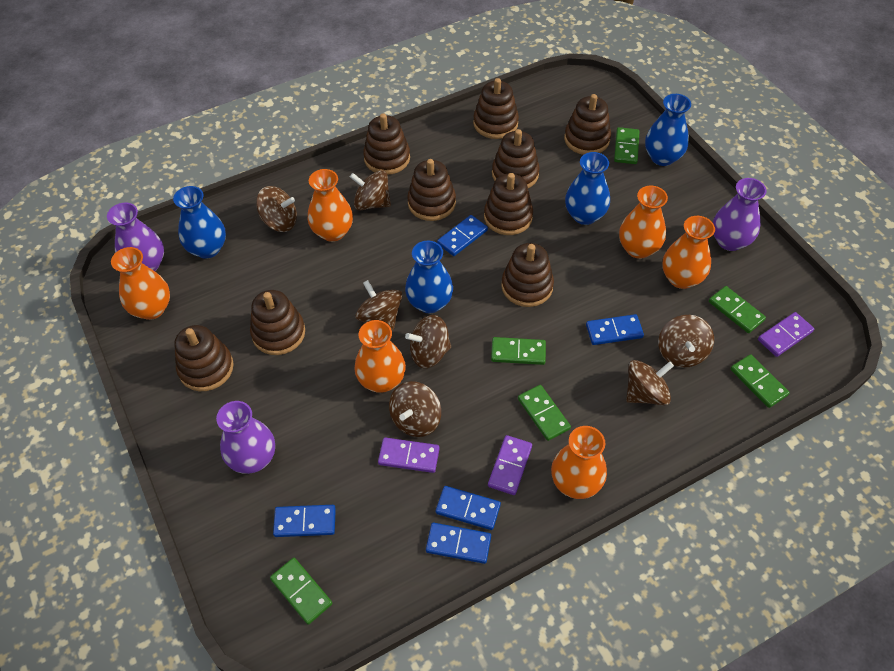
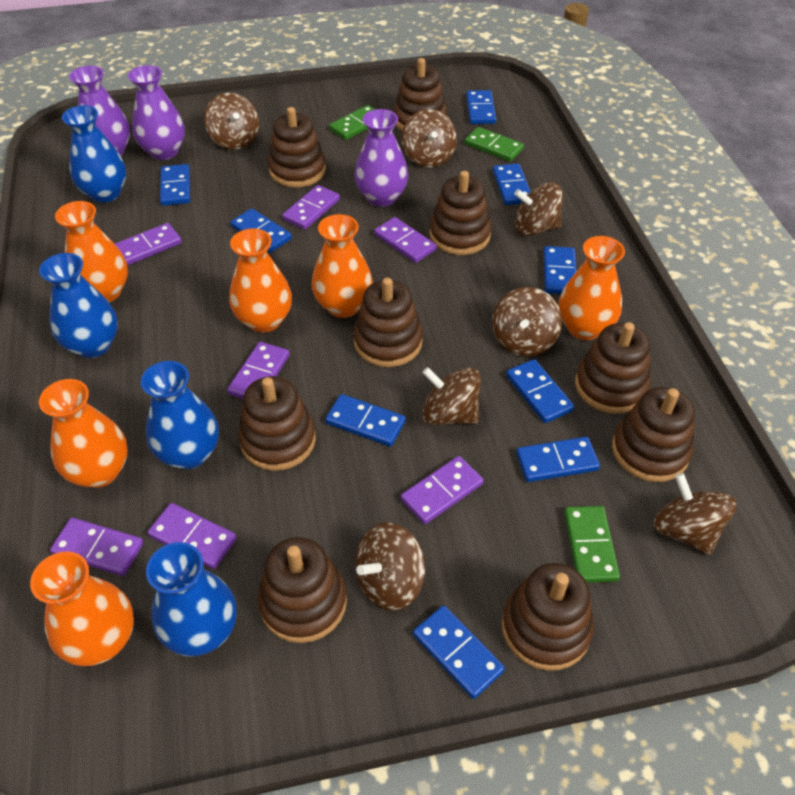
blue domino: 5 -> 9
green domino: 6 -> 3
purple domino: 3 -> 7

